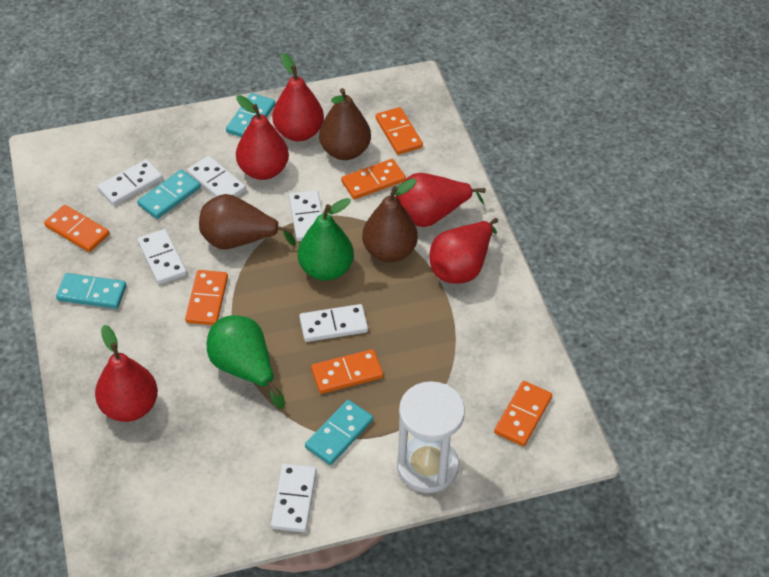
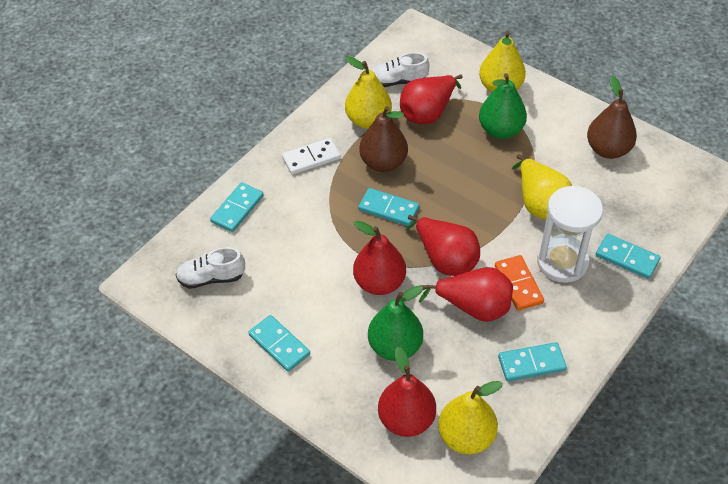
brown pear: 3 -> 2
orange domino: 6 -> 1
turquoise domino: 4 -> 5
white domino: 6 -> 1
white shoe: 0 -> 2
yellow pear: 0 -> 4

